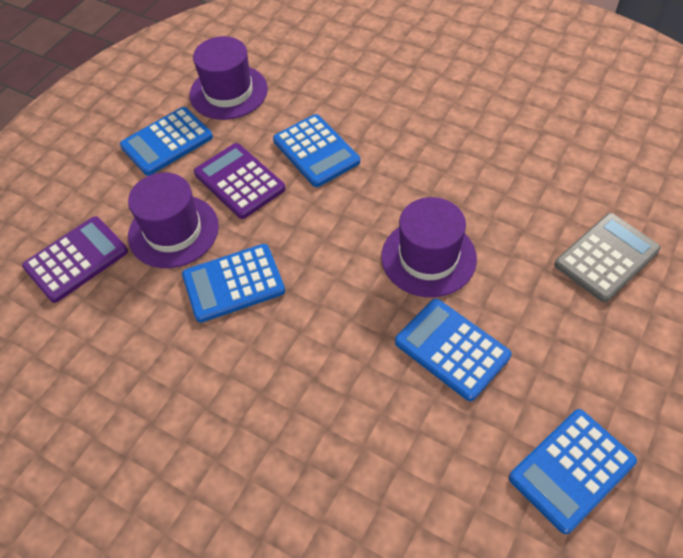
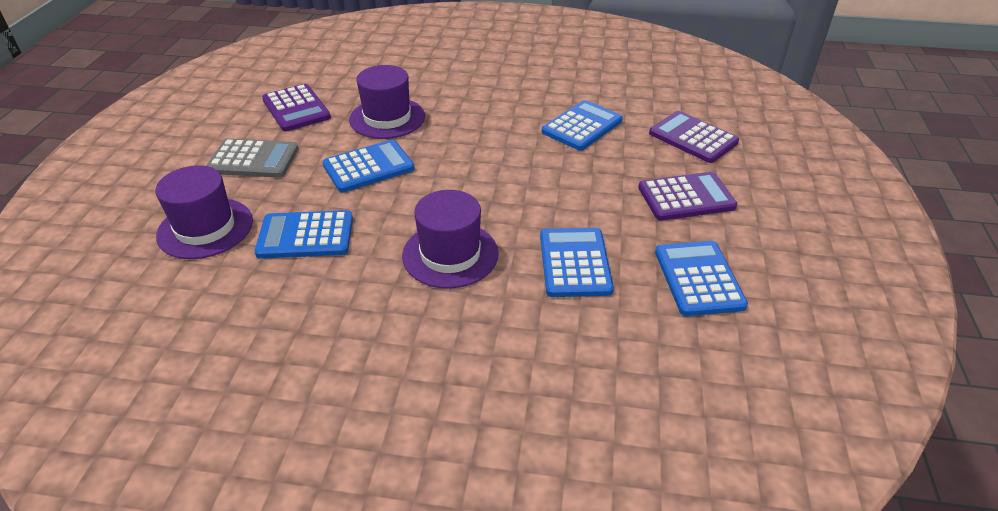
purple calculator: 2 -> 3

